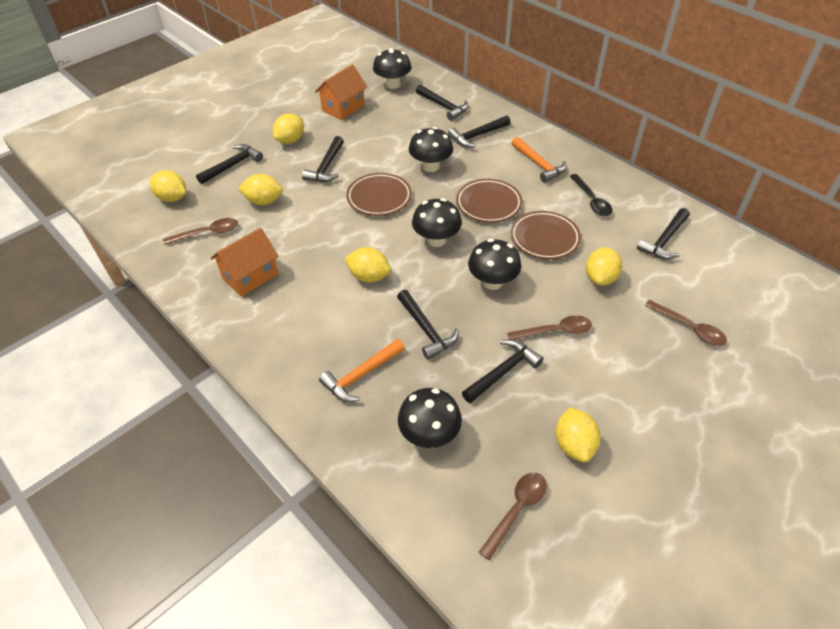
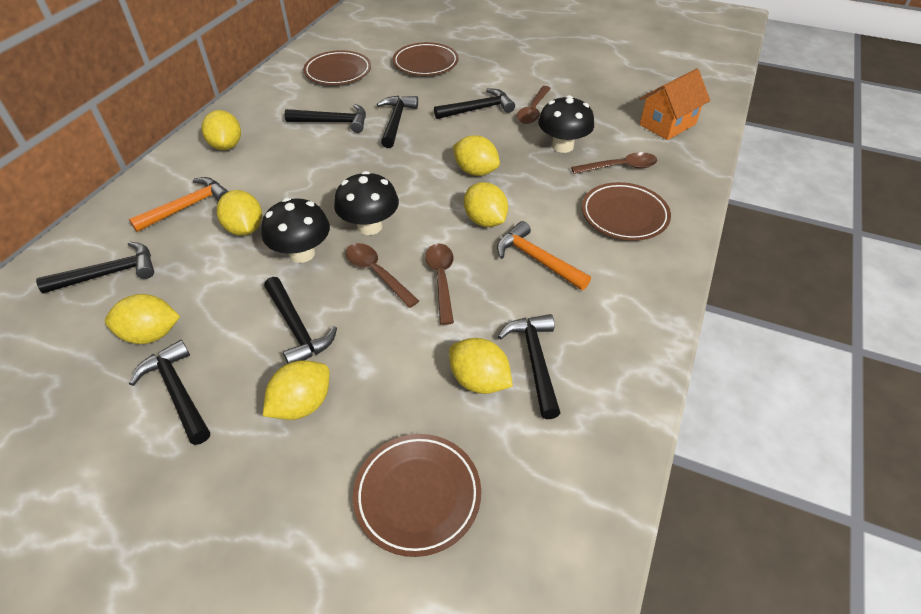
black mushroom: 5 -> 3
black spoon: 1 -> 0
brown plate: 3 -> 4
orange house: 2 -> 1
yellow lemon: 6 -> 7

